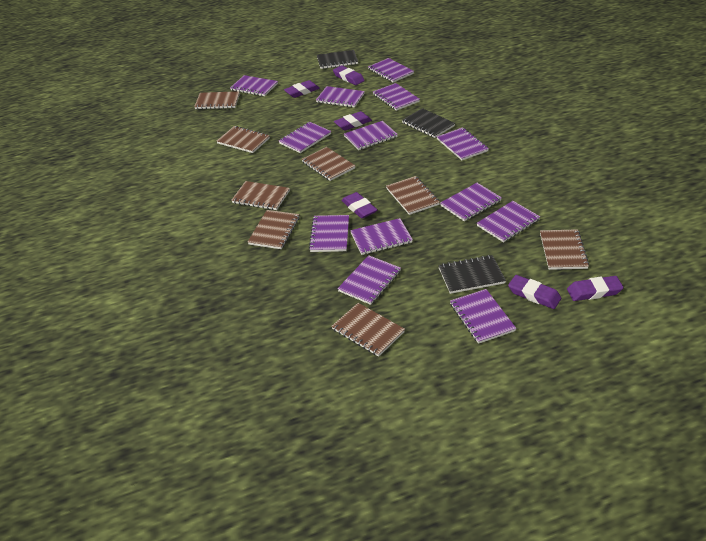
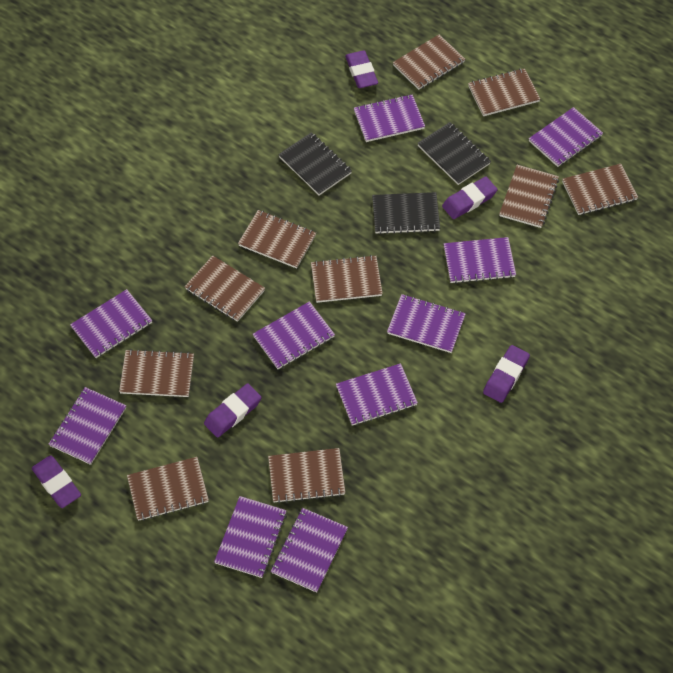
brown notebook: 8 -> 10
purple eraser: 6 -> 5
purple notebook: 13 -> 10

